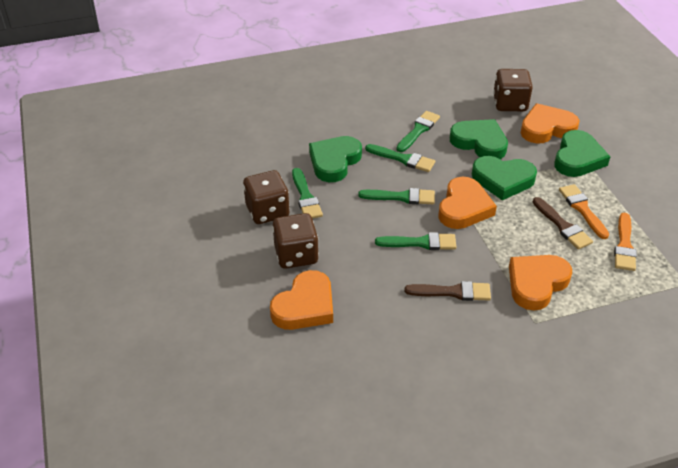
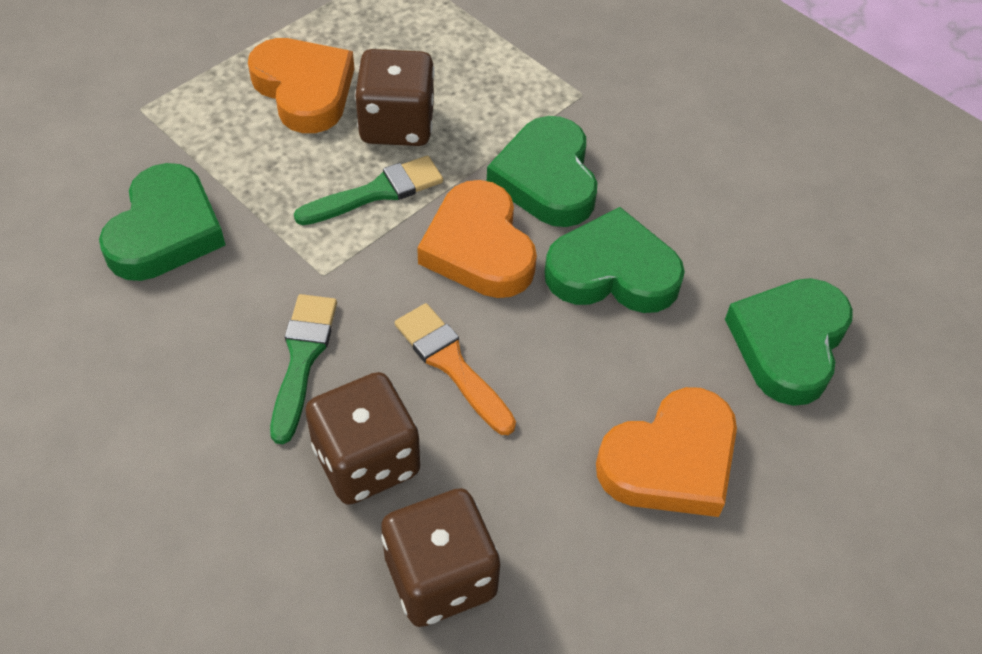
brown brush: 2 -> 0
green brush: 5 -> 2
orange brush: 2 -> 1
orange heart: 4 -> 3

